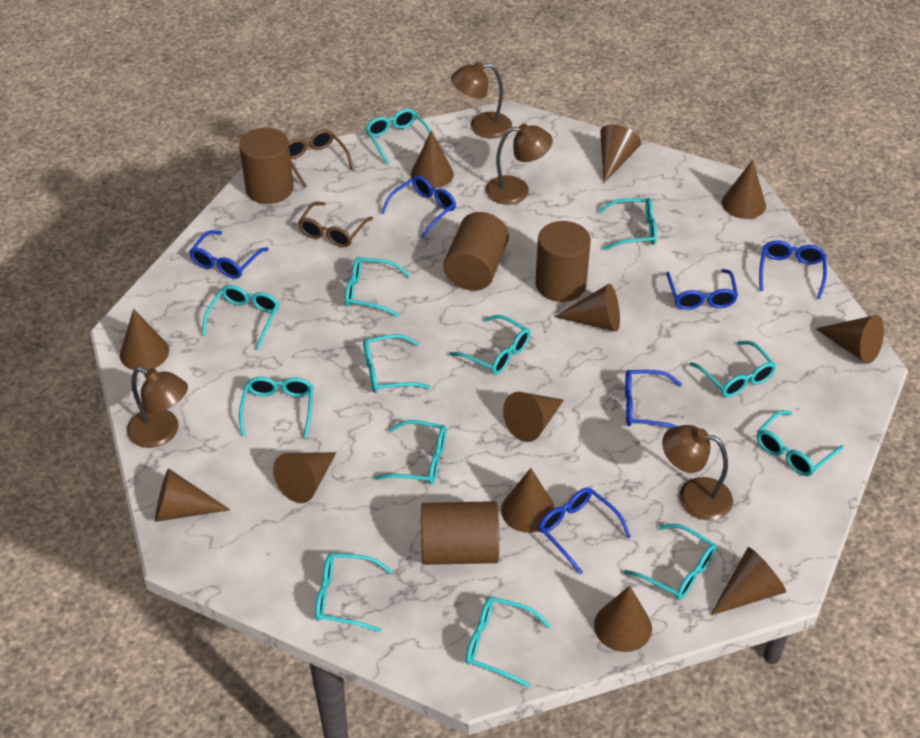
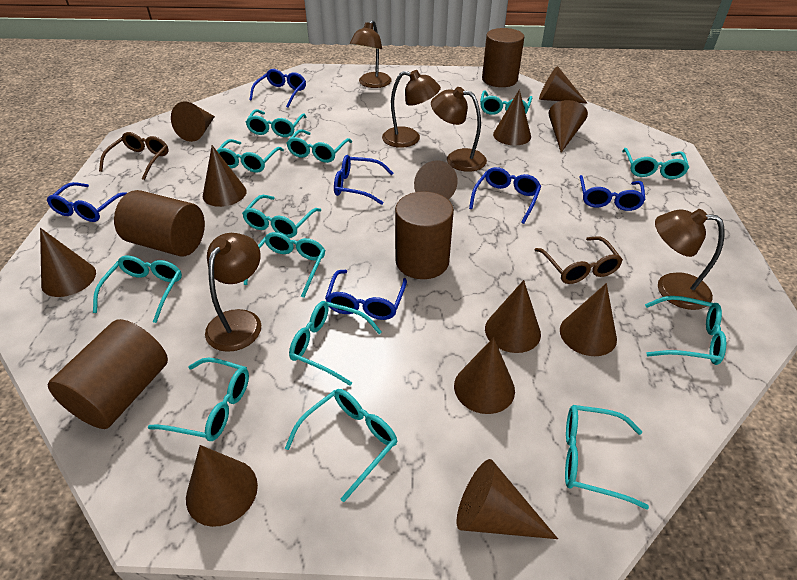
brown lamp: 4 -> 5

